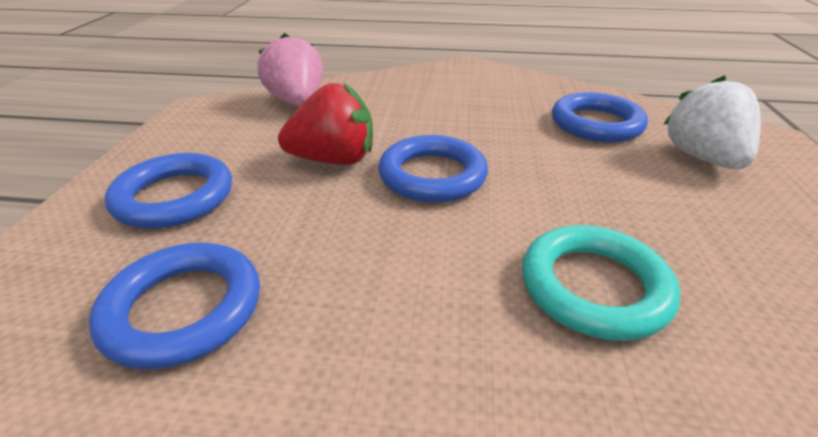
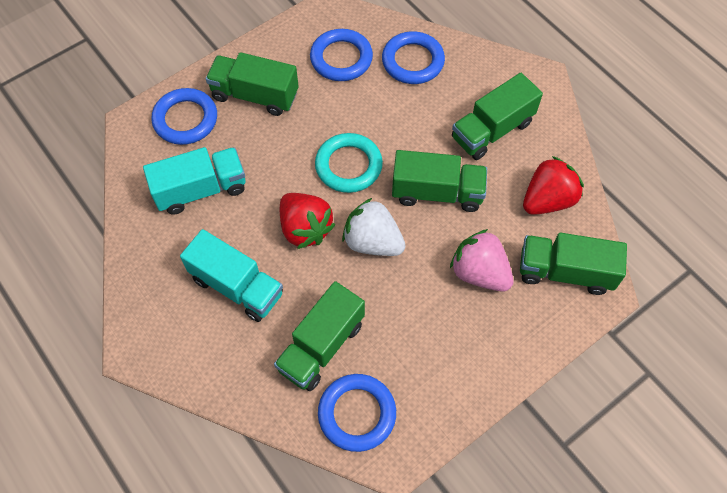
green truck: 0 -> 5
red strawberry: 1 -> 2
turquoise truck: 0 -> 2

